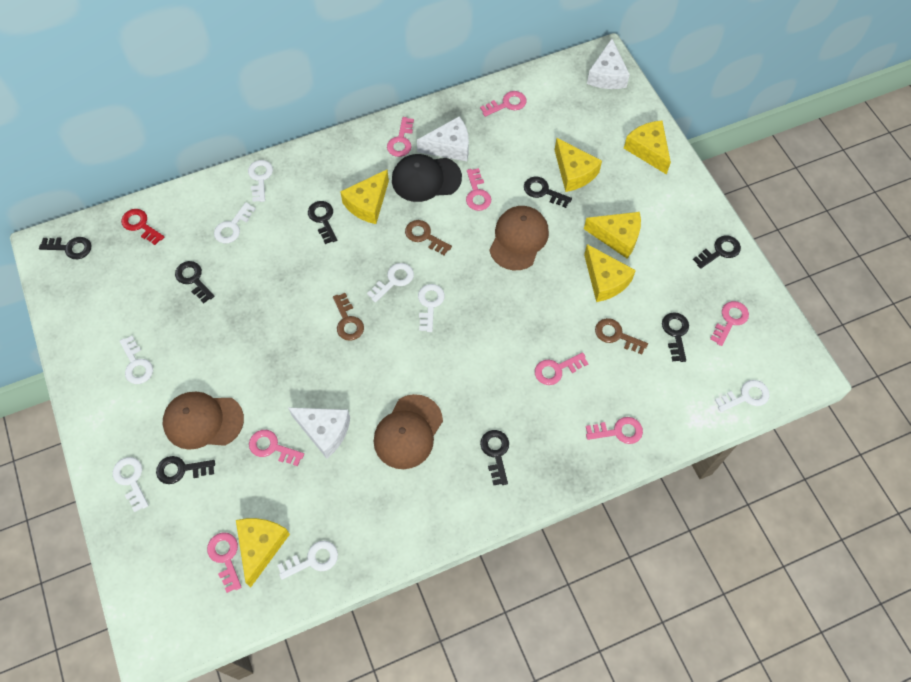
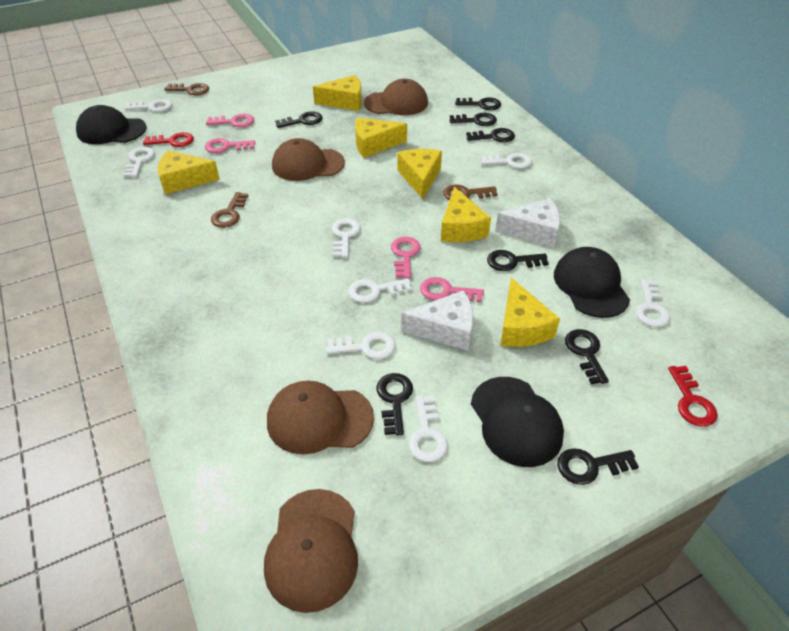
black cap: 1 -> 3
brown cap: 3 -> 4
pink key: 8 -> 4
red key: 1 -> 2
white cheese: 3 -> 2

